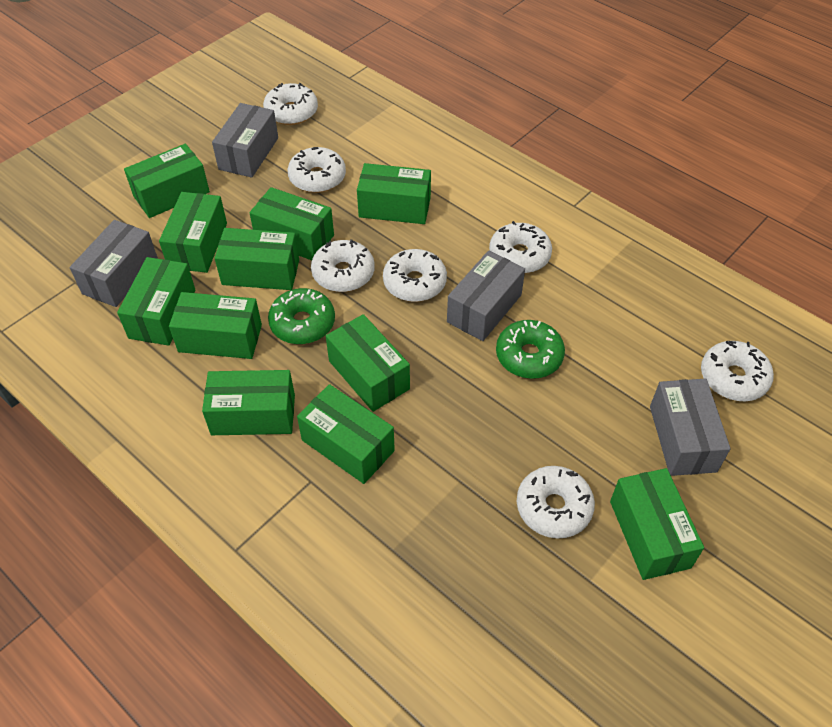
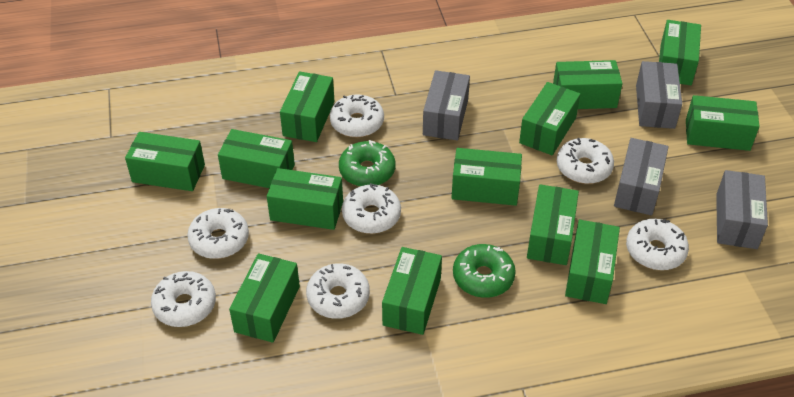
green box: 11 -> 13

